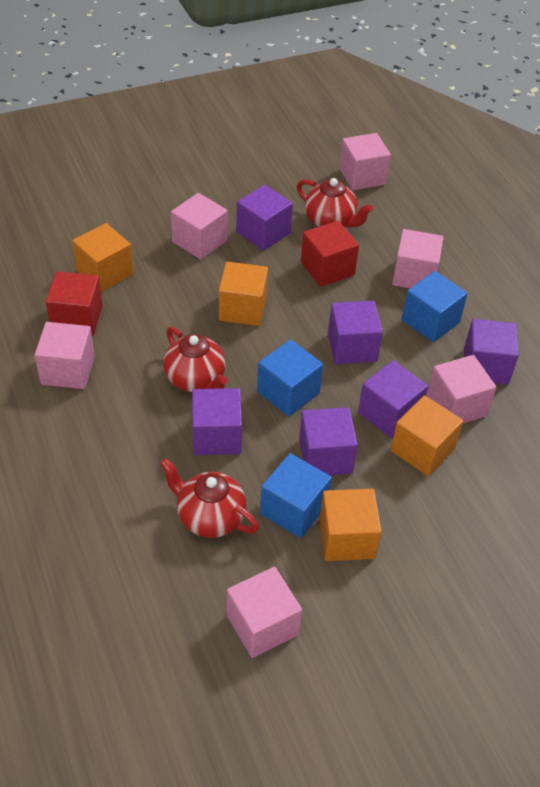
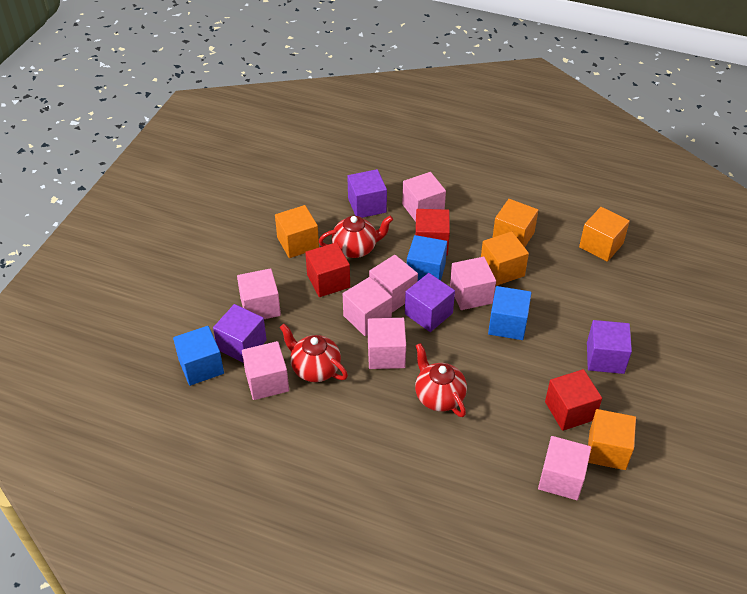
orange cube: 4 -> 5
pink cube: 6 -> 8
purple cube: 6 -> 4
red cube: 2 -> 3

